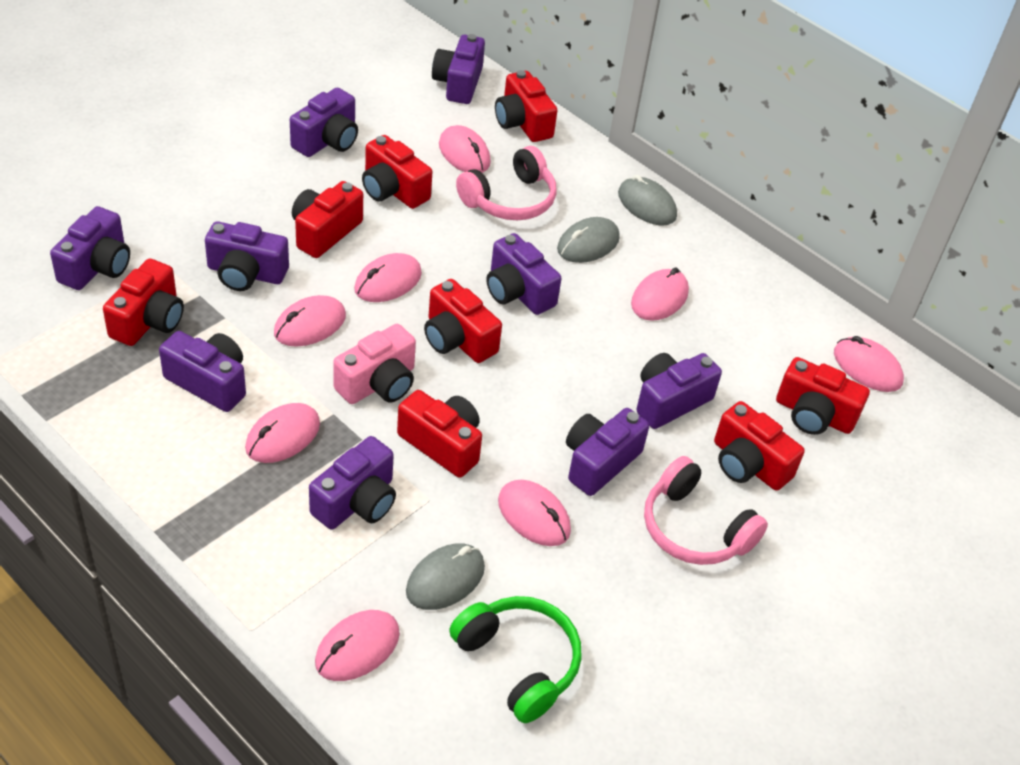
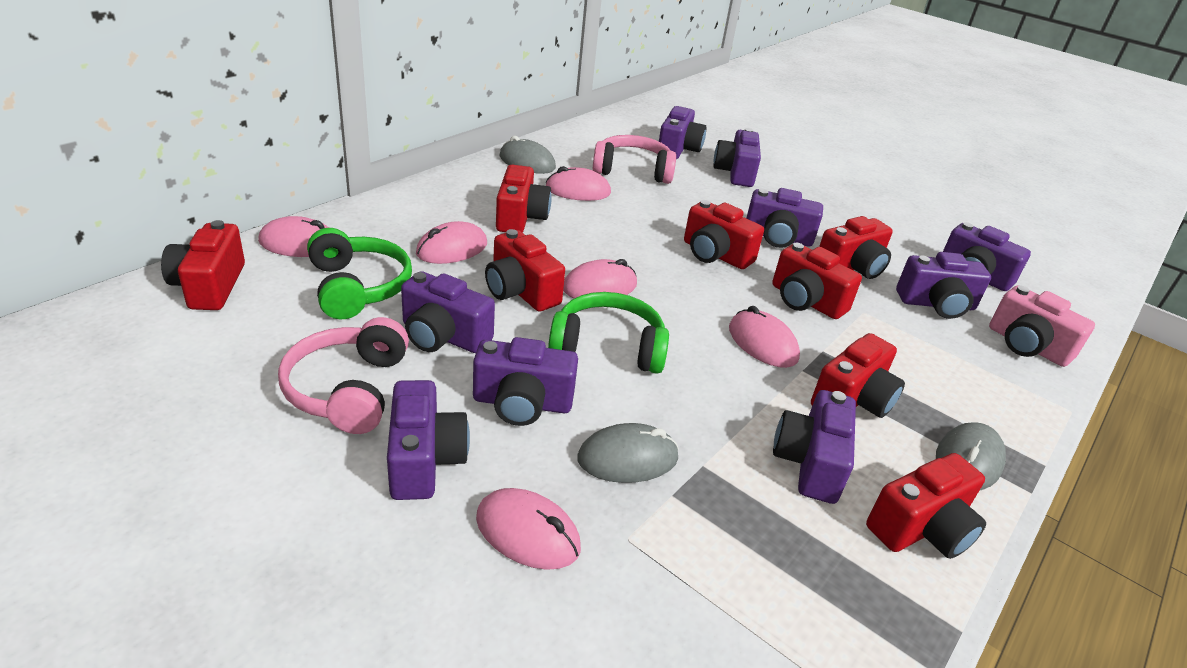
green headphones: 1 -> 2
pink mouse: 8 -> 6

